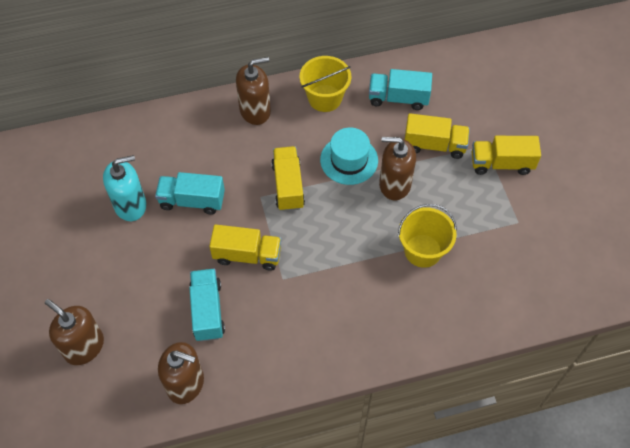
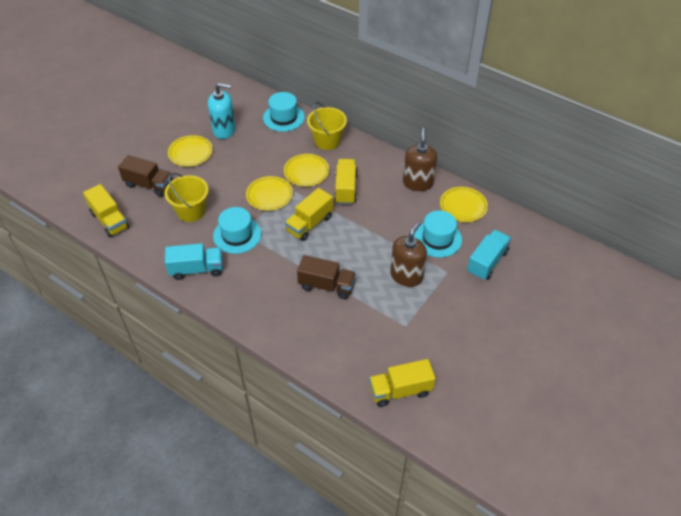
brown soap dispenser: 4 -> 2
brown truck: 0 -> 2
turquoise hat: 1 -> 3
turquoise truck: 3 -> 2
yellow plate: 0 -> 4

